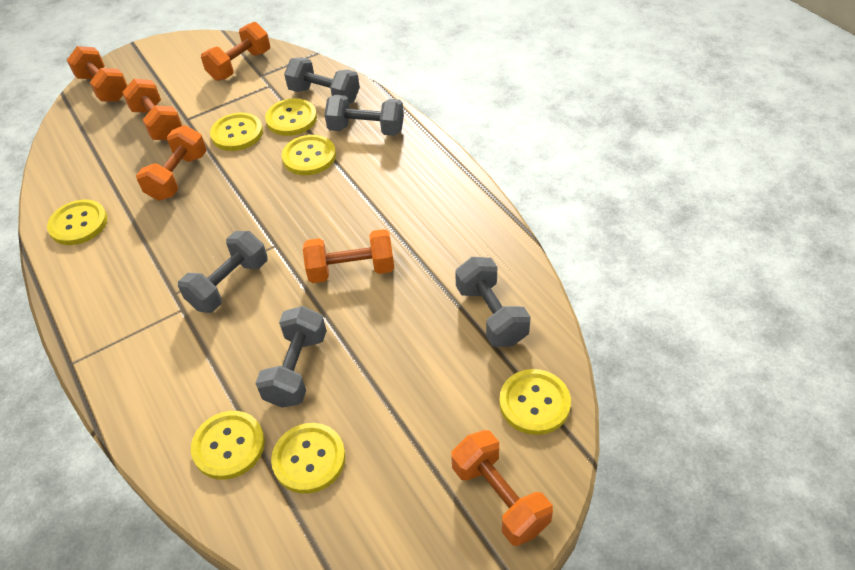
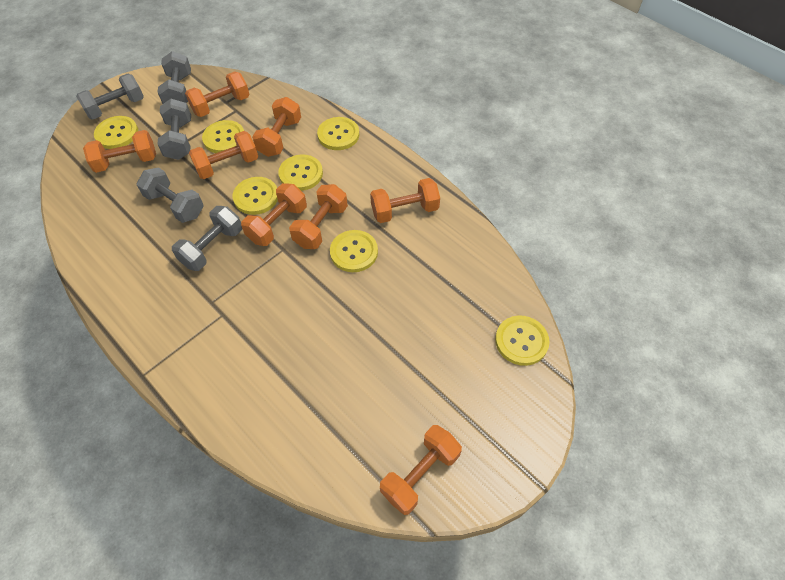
orange dumbbell: 6 -> 8

